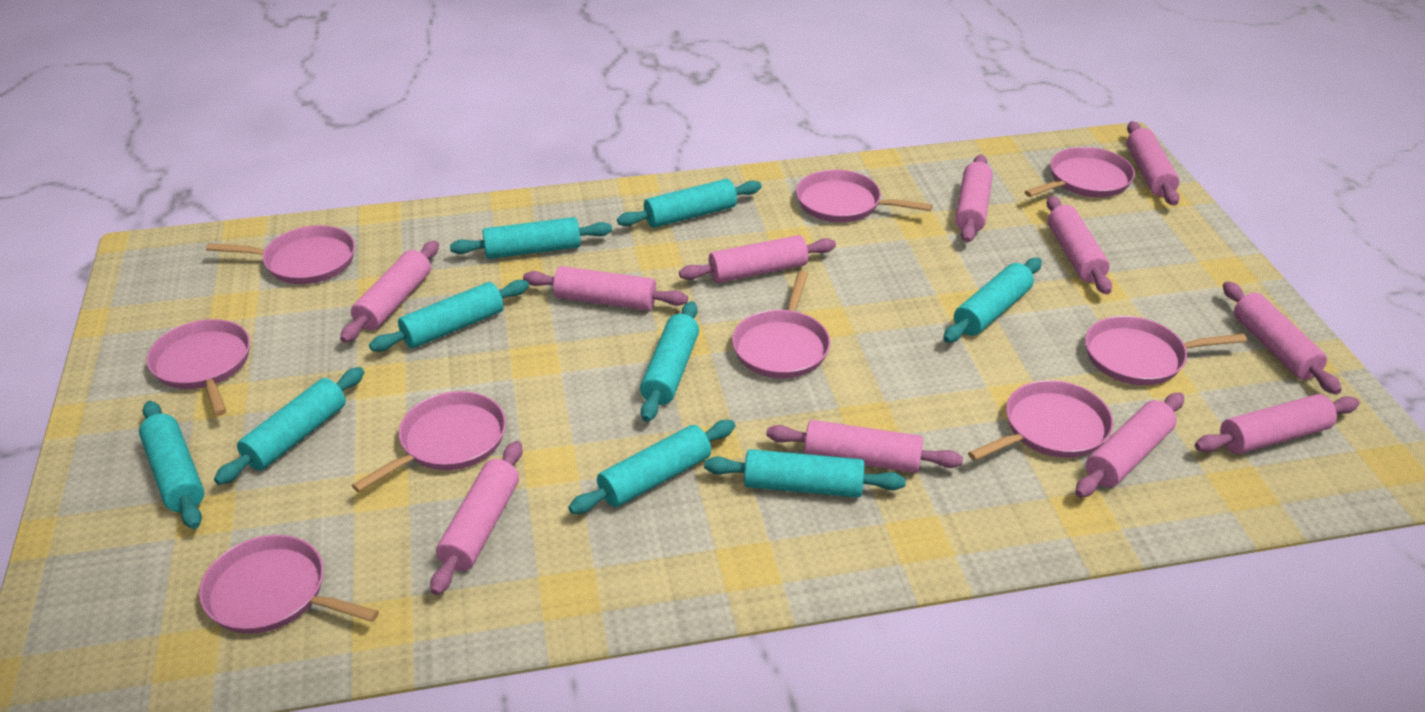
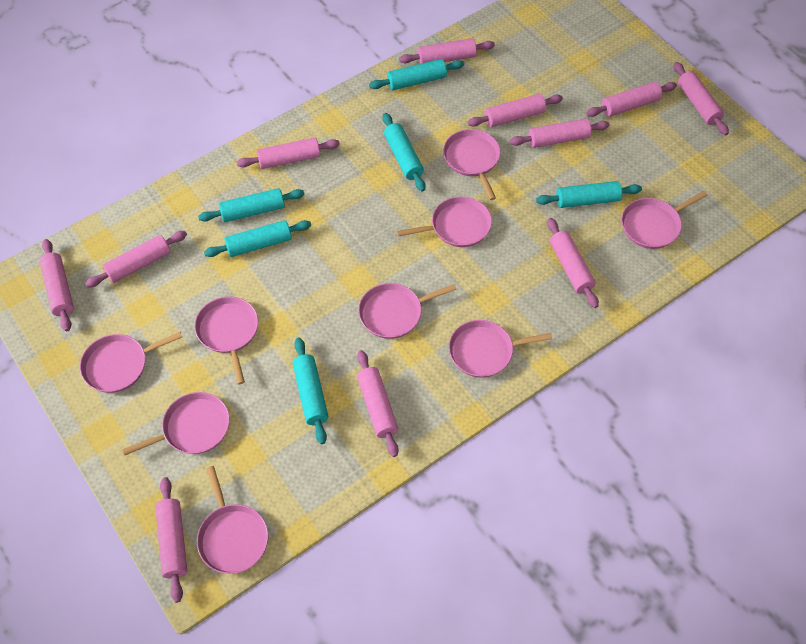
turquoise rolling pin: 9 -> 6

